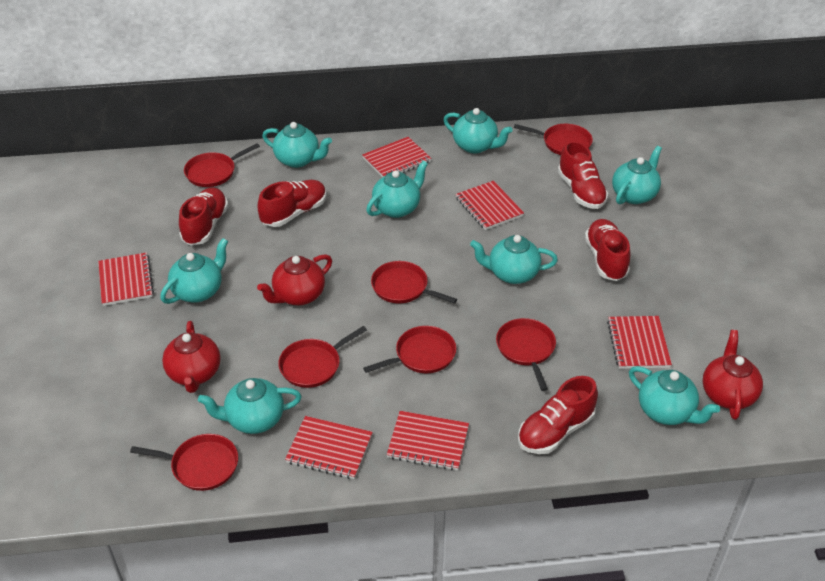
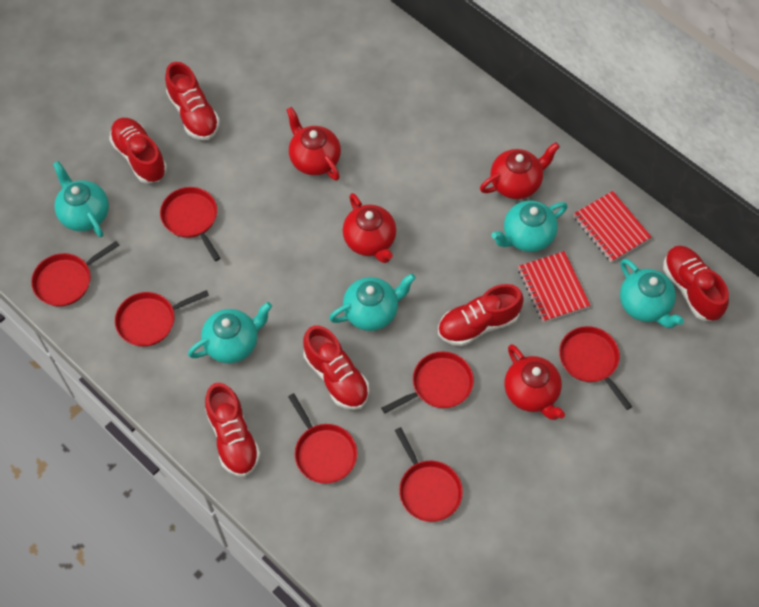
red notebook: 6 -> 2
red shoe: 5 -> 6
red teapot: 3 -> 4
turquoise teapot: 8 -> 5

